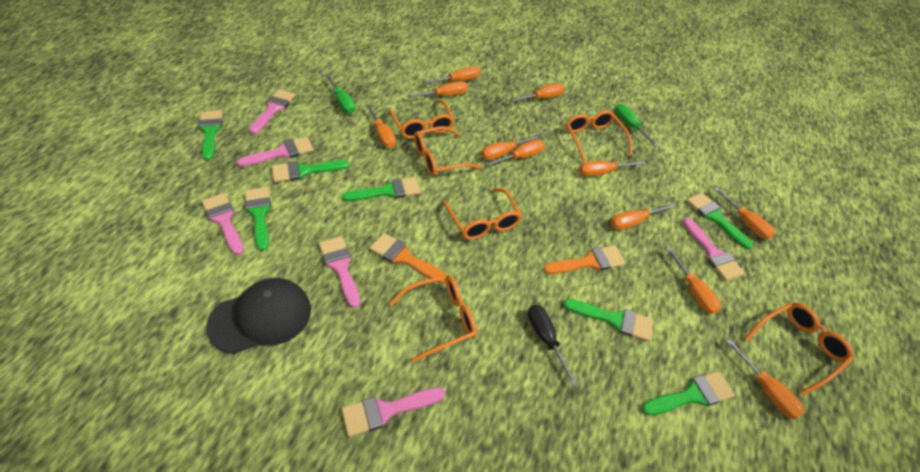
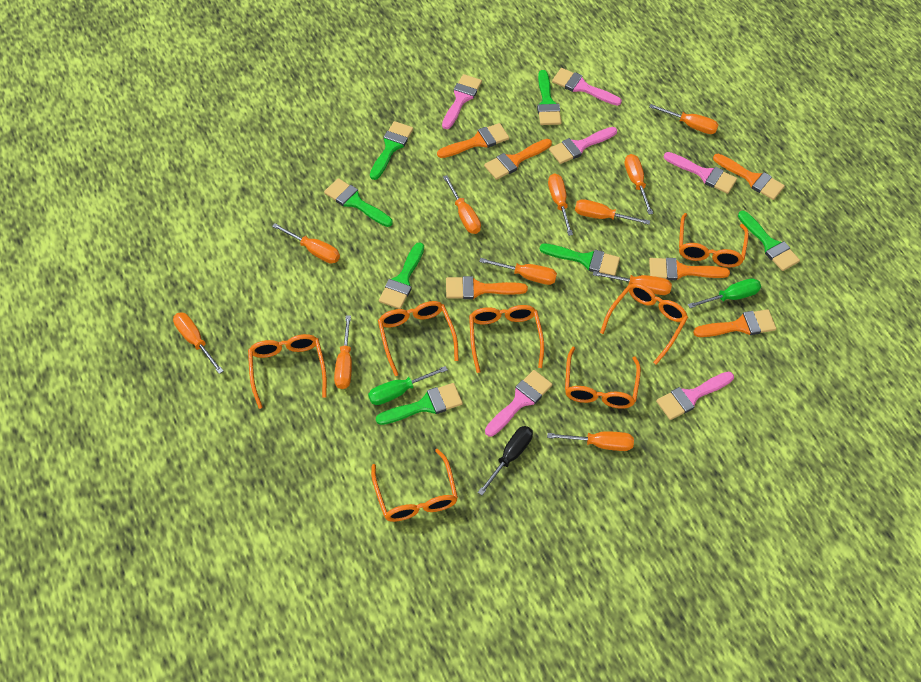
black cap: 1 -> 0
orange brush: 2 -> 6
orange glasses: 6 -> 7

